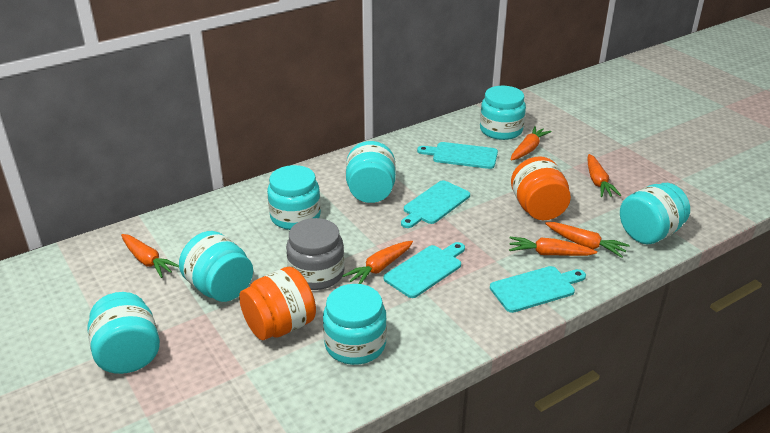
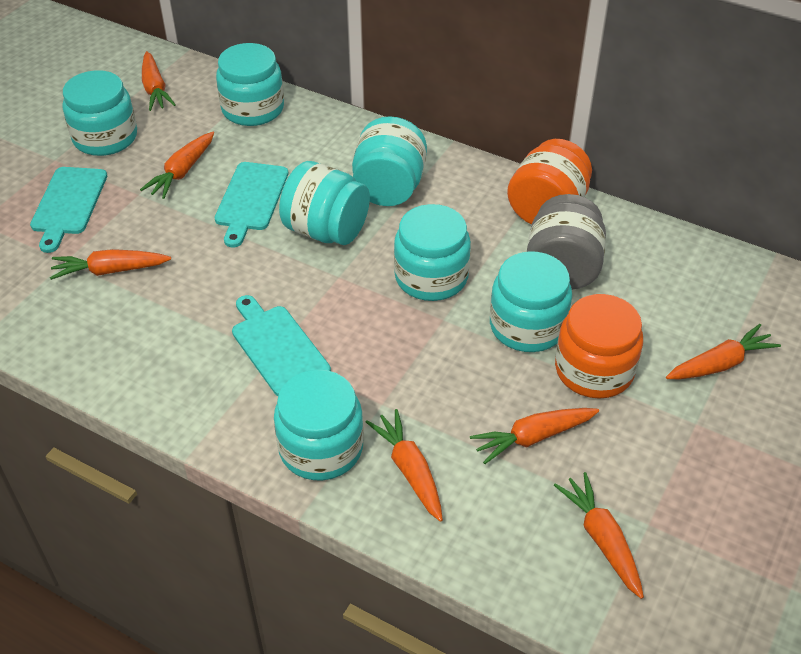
orange carrot: 6 -> 7
turquoise cutting board: 4 -> 3

